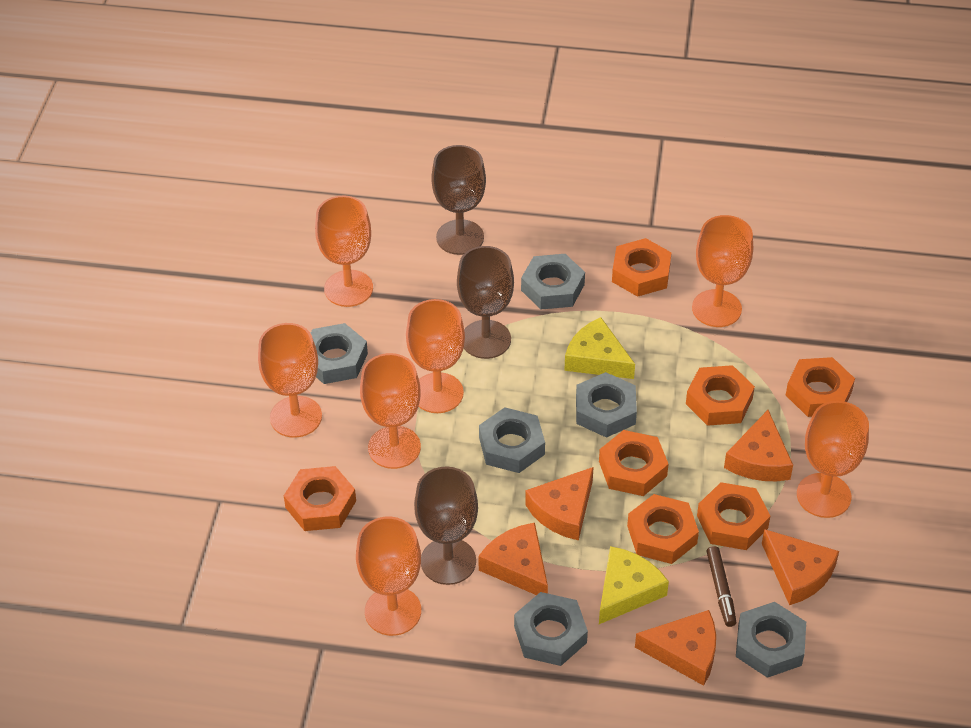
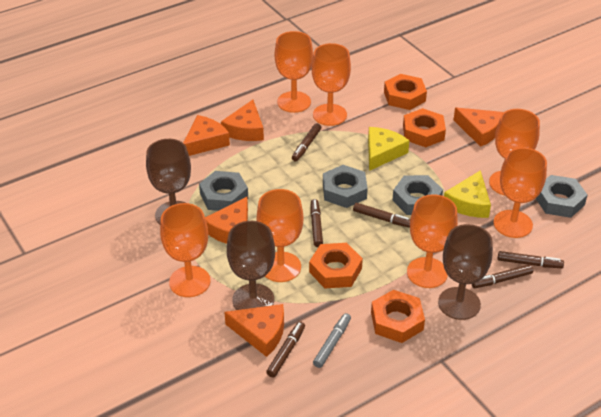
brown marker: 1 -> 6
grey marker: 0 -> 1
grey nut: 6 -> 4
orange nut: 7 -> 4

